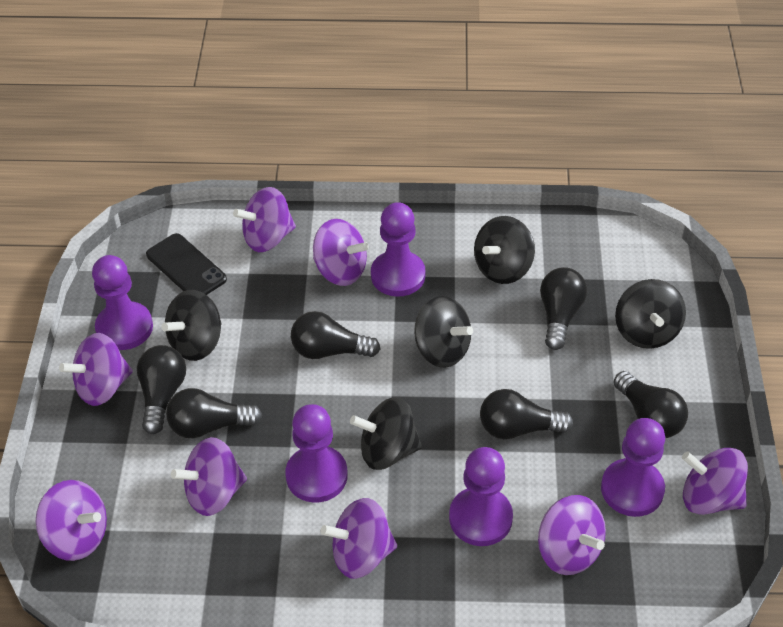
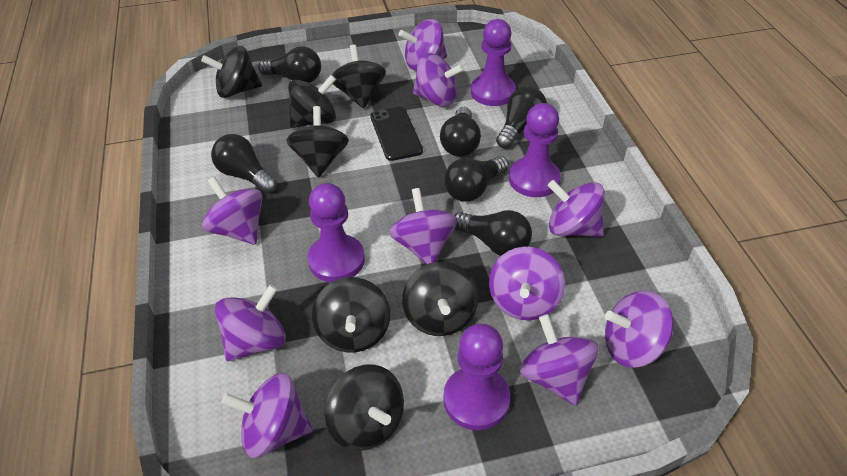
black spinning top: 5 -> 7
purple pawn: 5 -> 4
purple spinning top: 8 -> 10

